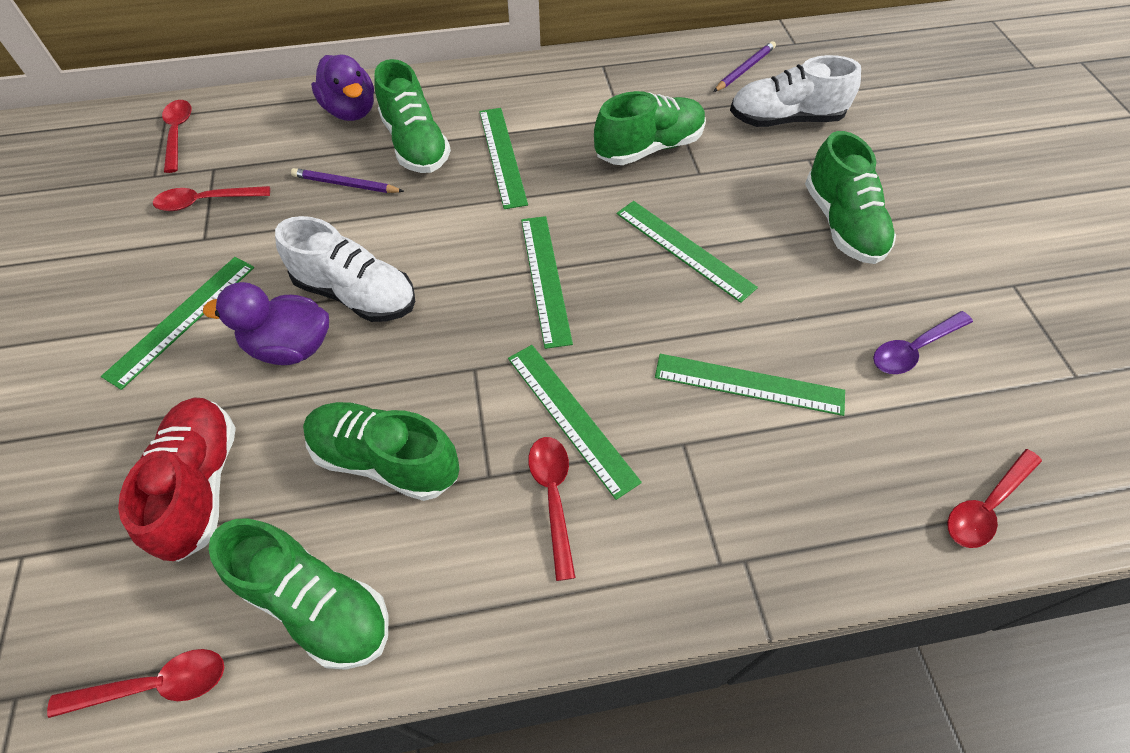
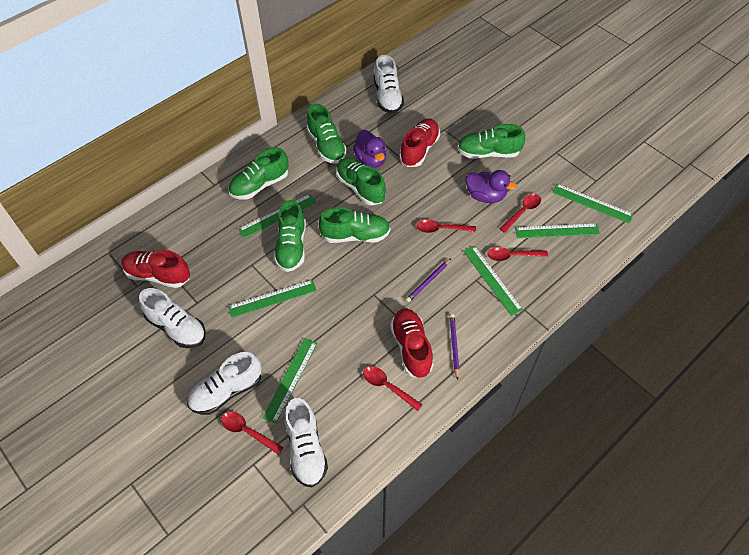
green shoe: 5 -> 6
purple spoon: 1 -> 0
red shoe: 1 -> 3
white shoe: 2 -> 4

